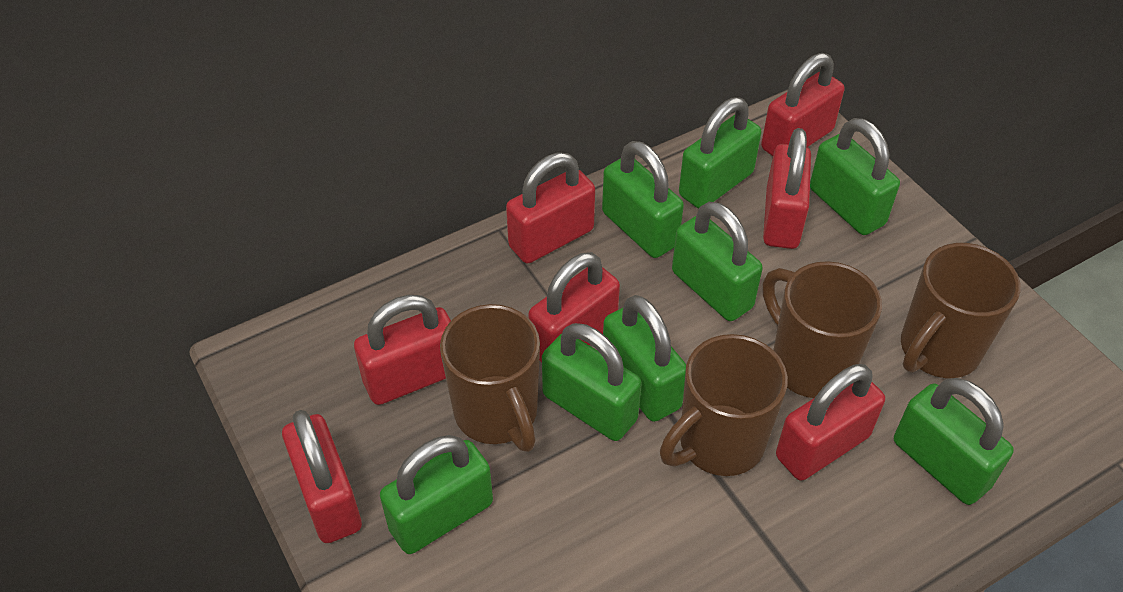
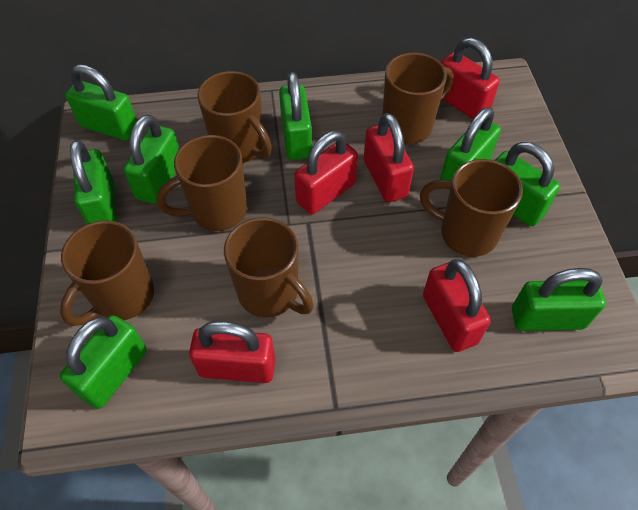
brown mug: 4 -> 6
red padlock: 7 -> 5

